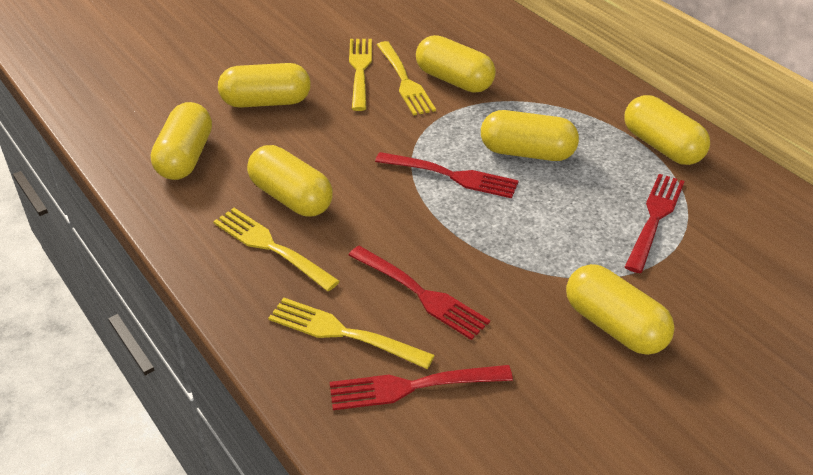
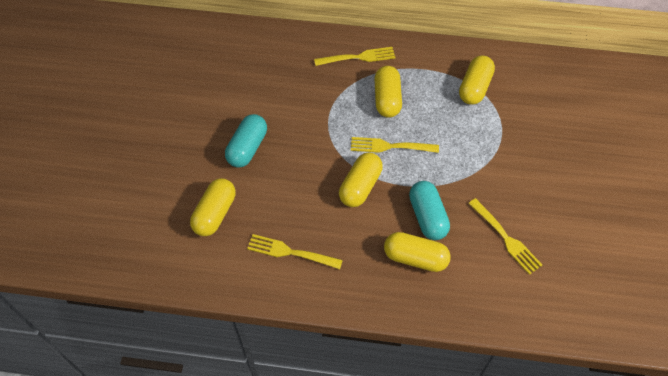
red fork: 4 -> 0
turquoise capsule: 0 -> 2
yellow capsule: 7 -> 5

